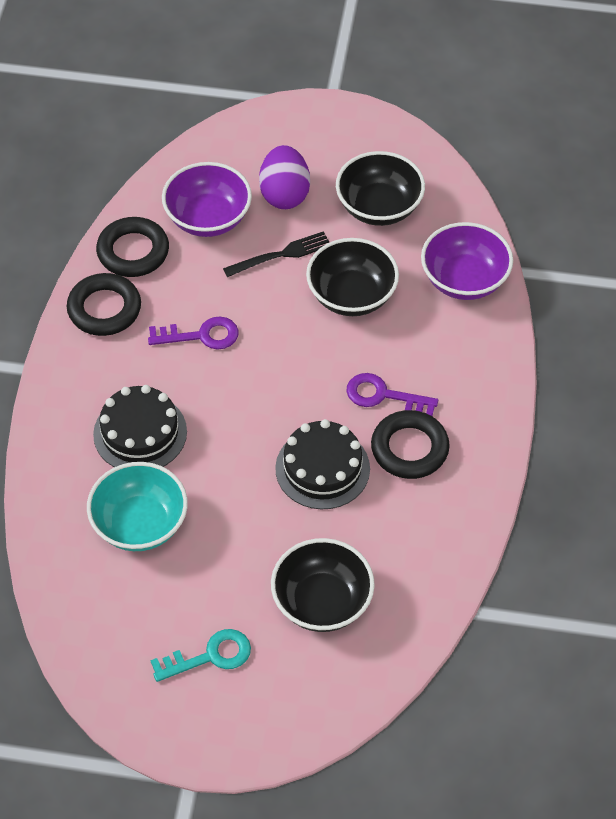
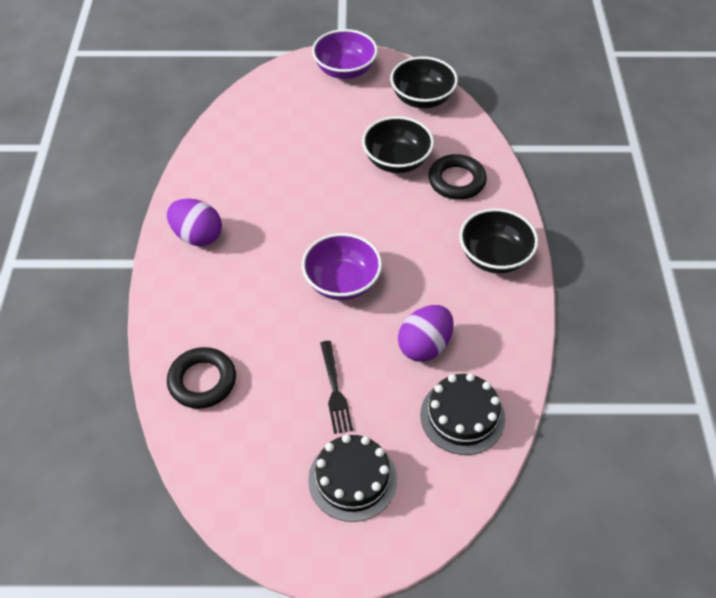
black ring: 3 -> 2
purple egg: 1 -> 2
purple key: 2 -> 0
turquoise bowl: 1 -> 0
turquoise key: 1 -> 0

